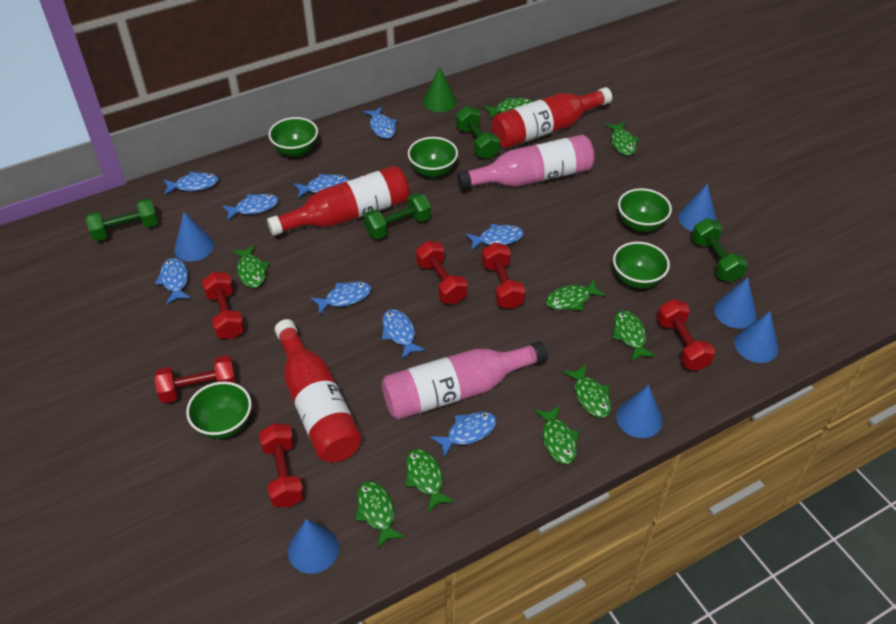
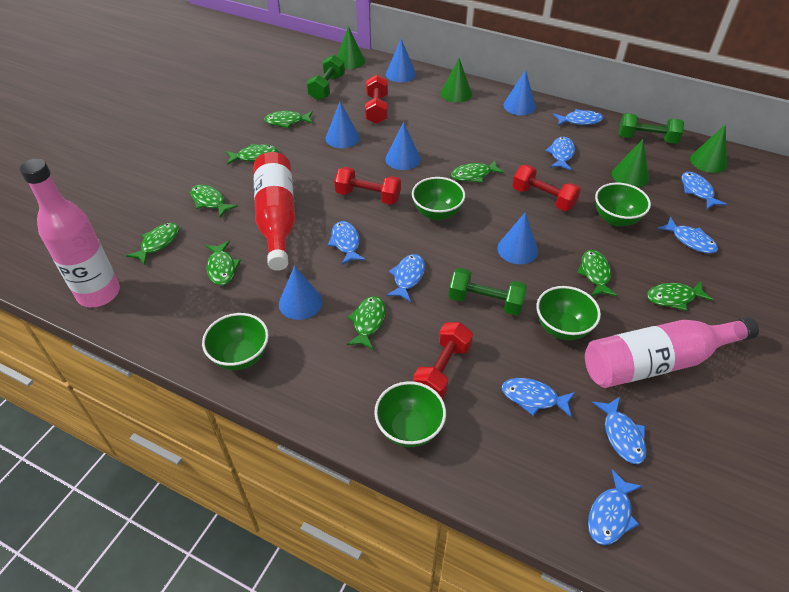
green cone: 1 -> 4
green dumbbell: 4 -> 3
red bottle: 3 -> 1
red dumbbell: 6 -> 4

